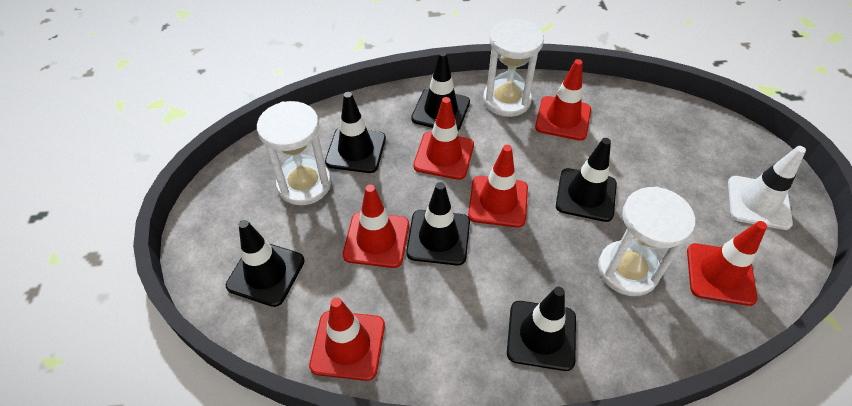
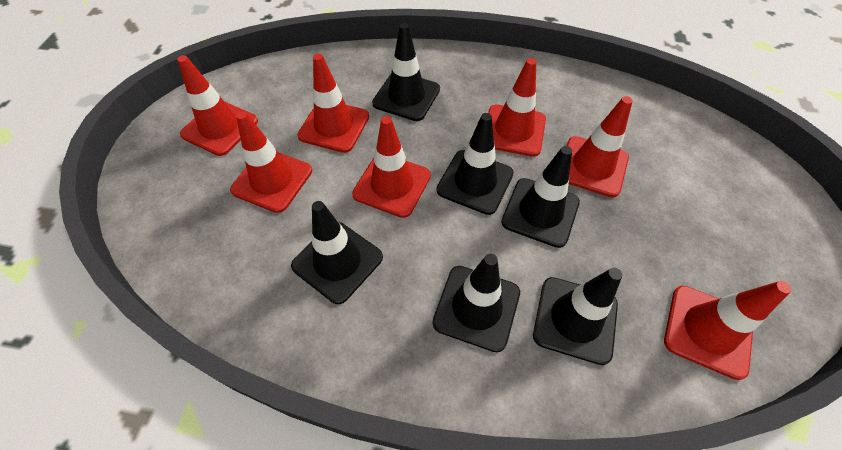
red traffic cone: 6 -> 7
white hourglass: 3 -> 0
white traffic cone: 1 -> 0

